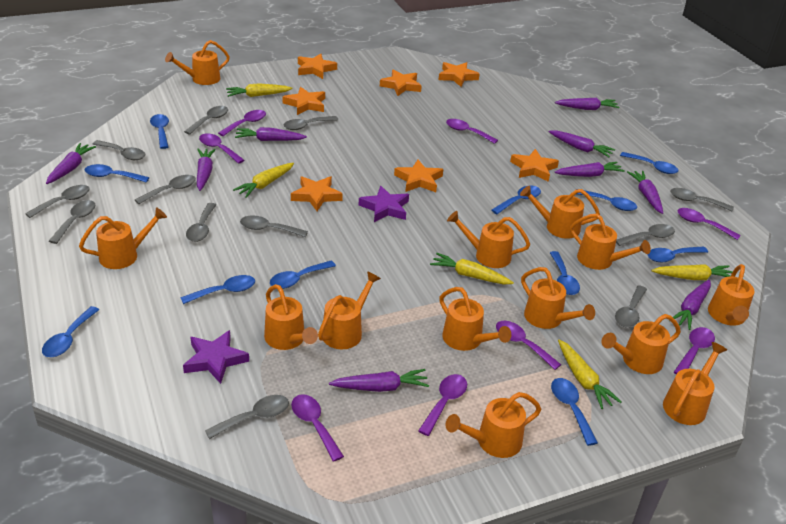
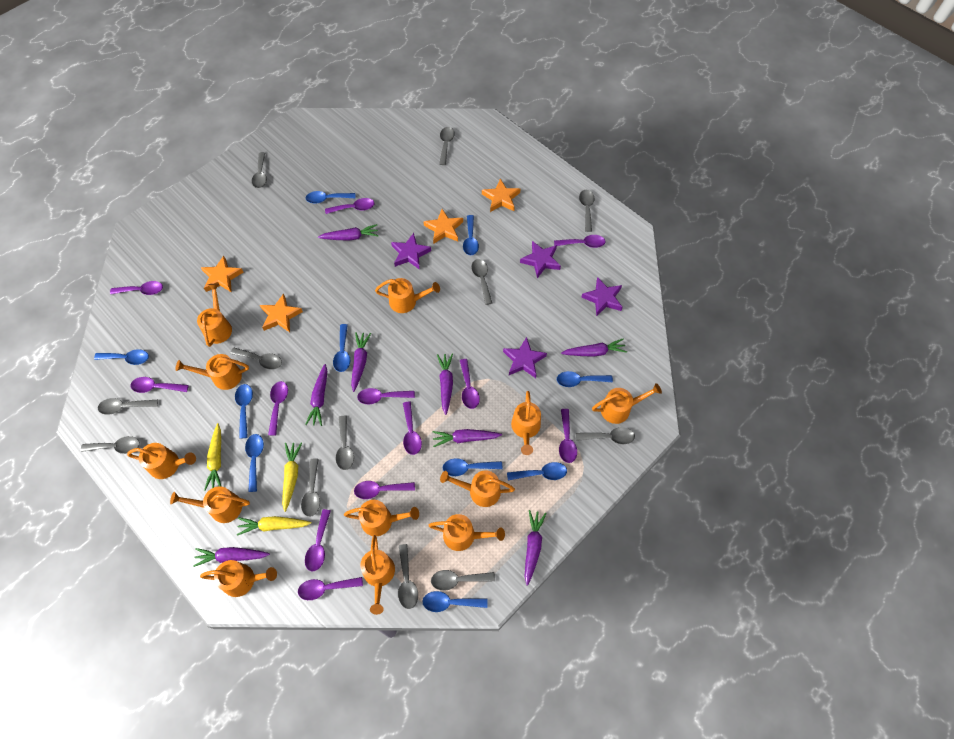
blue spoon: 11 -> 10
orange star: 7 -> 4
orange watering can: 13 -> 12
purple carrot: 9 -> 8
purple spoon: 8 -> 12
purple star: 2 -> 4
yellow carrot: 5 -> 3

